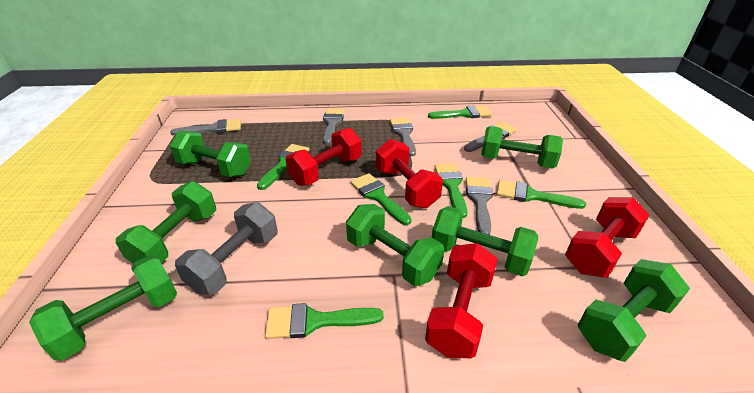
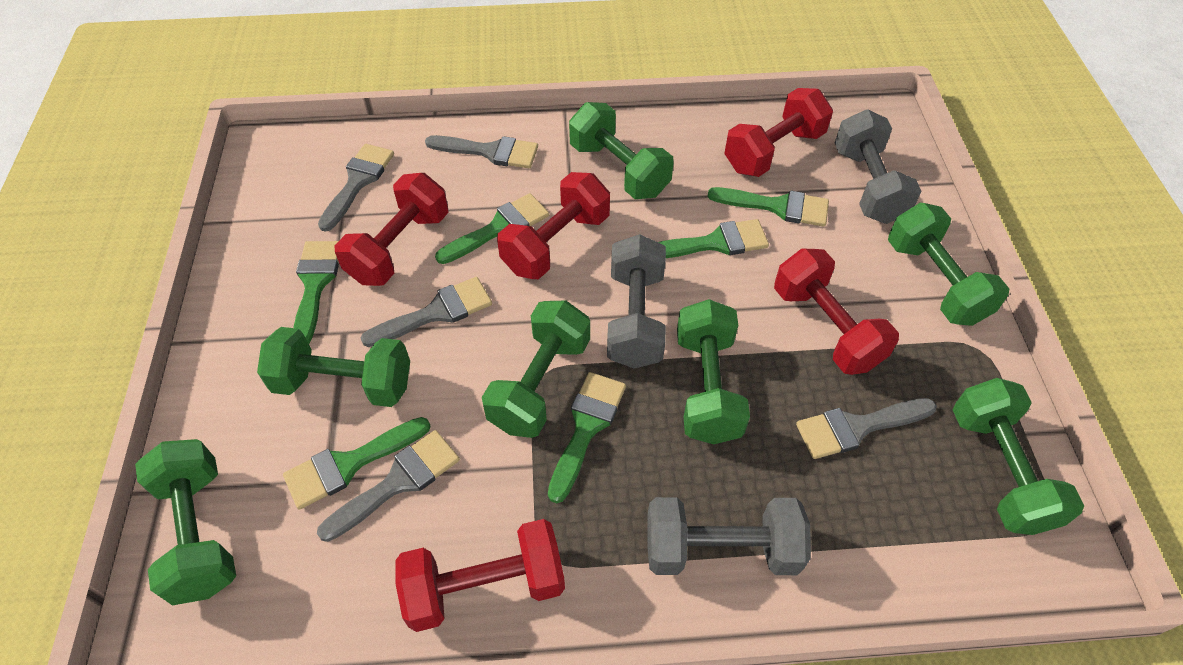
grey dumbbell: 1 -> 3
red dumbbell: 4 -> 5

